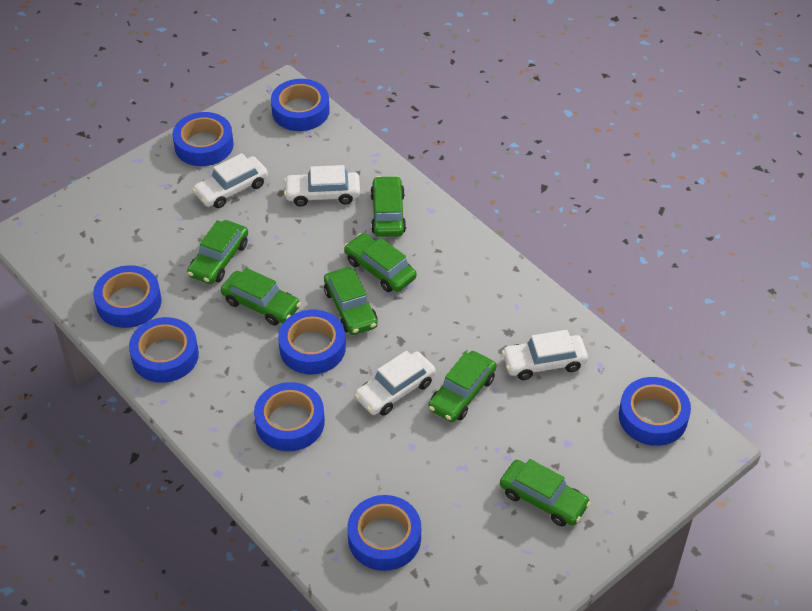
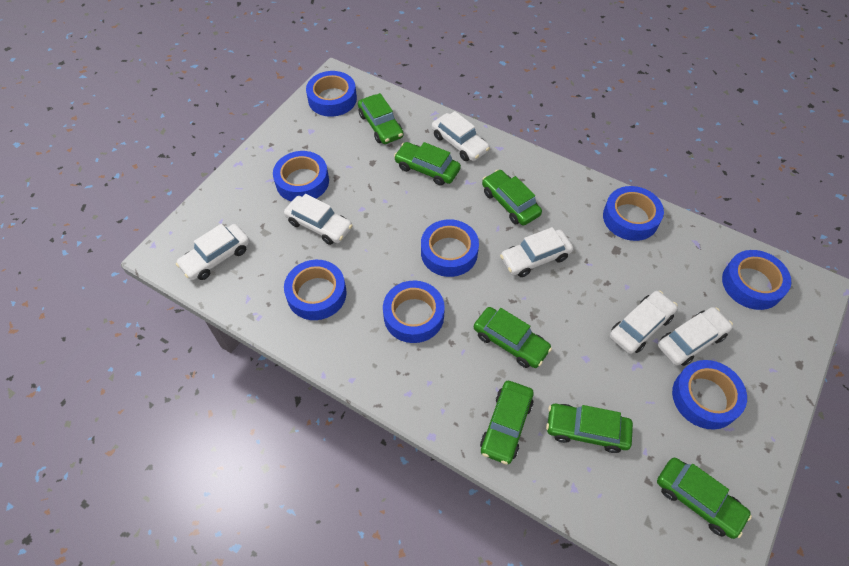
white car: 4 -> 6

